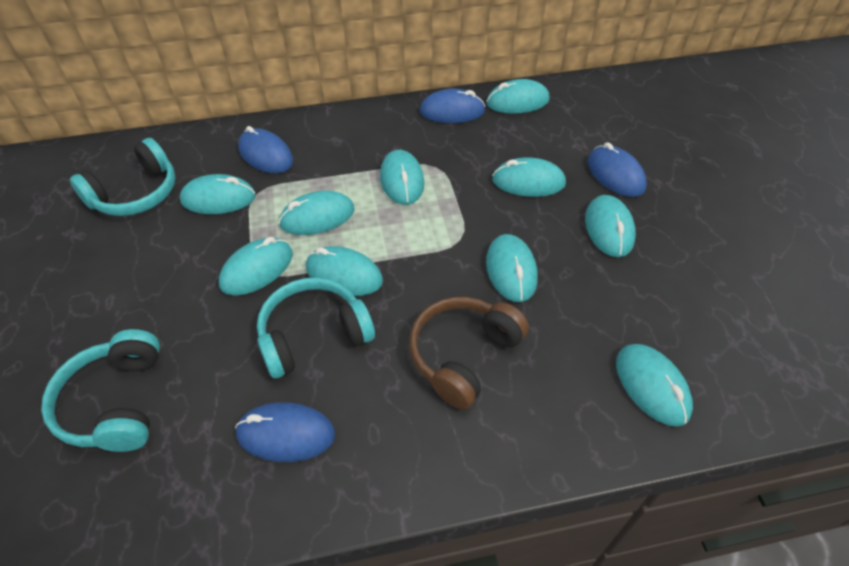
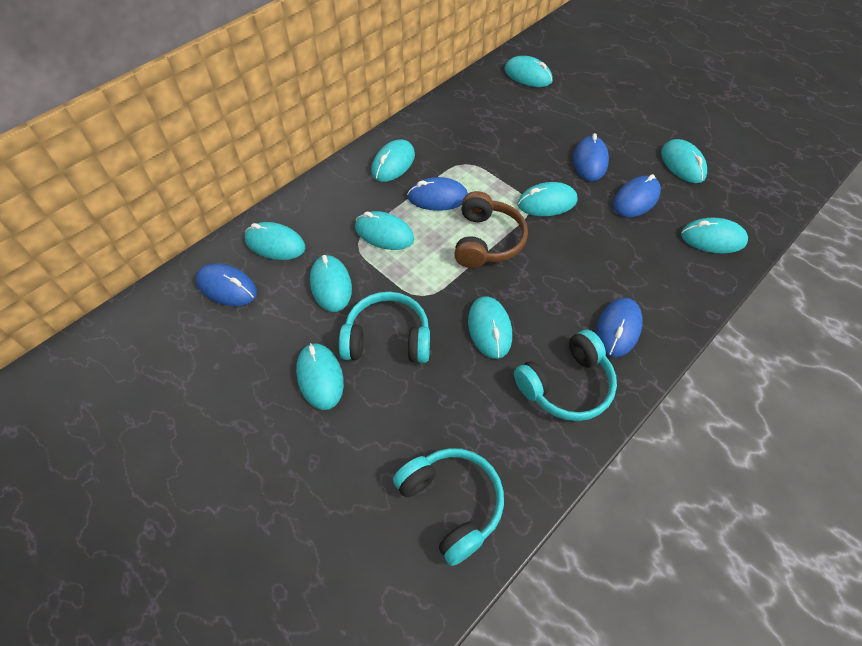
blue mouse: 4 -> 5

